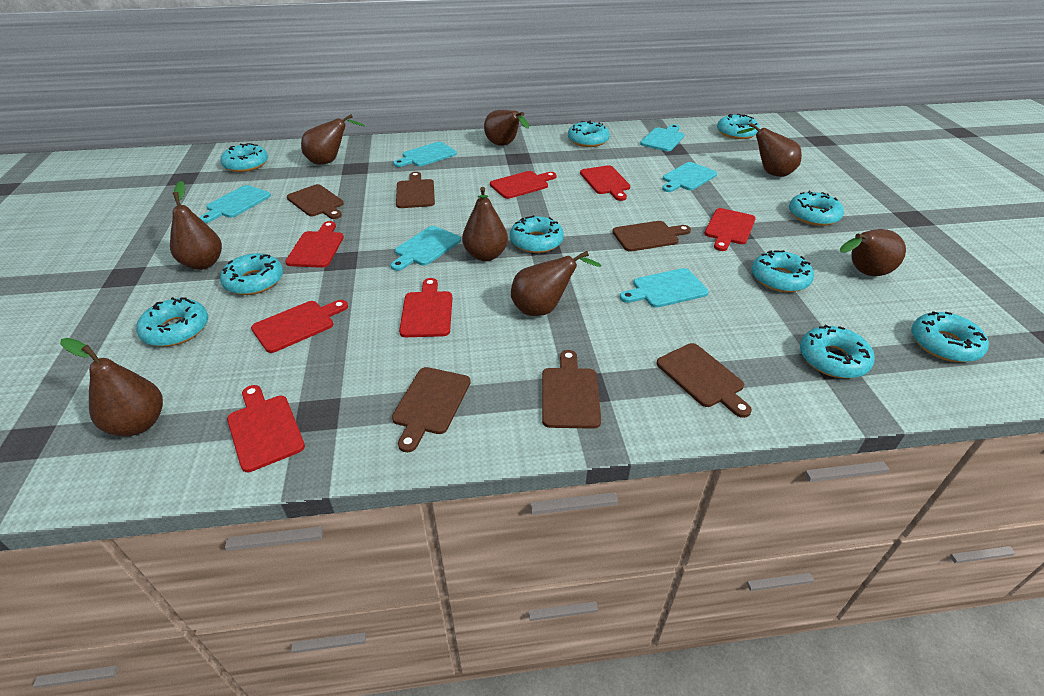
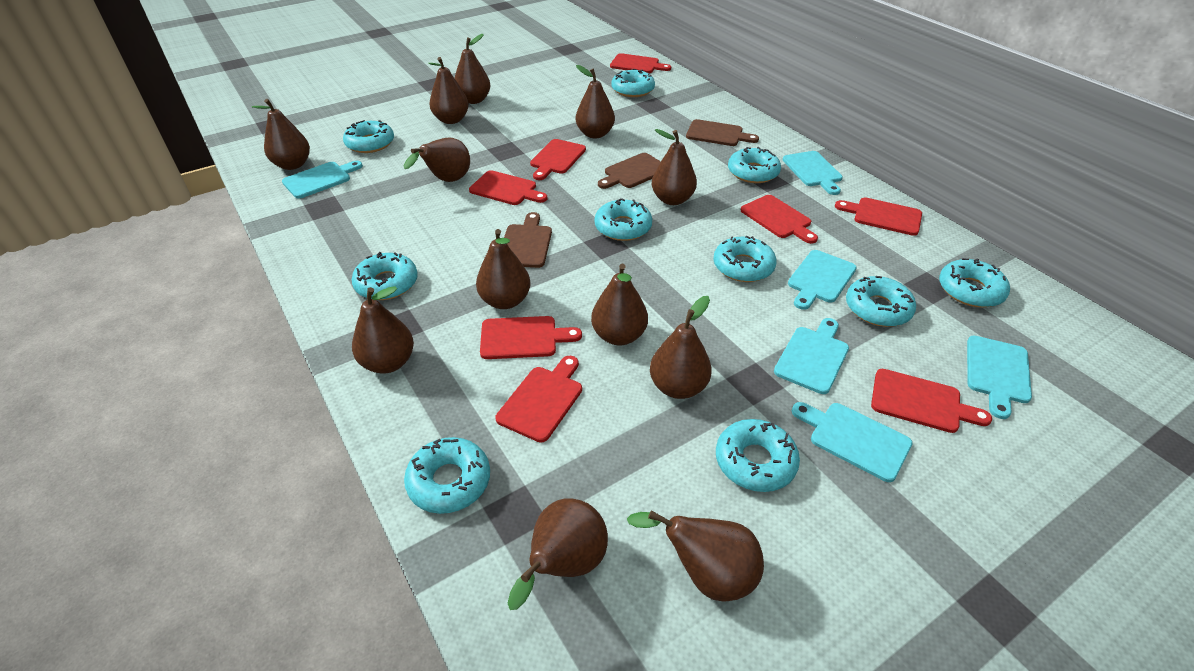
brown cutting board: 6 -> 3
brown pear: 8 -> 12
red cutting board: 7 -> 8

